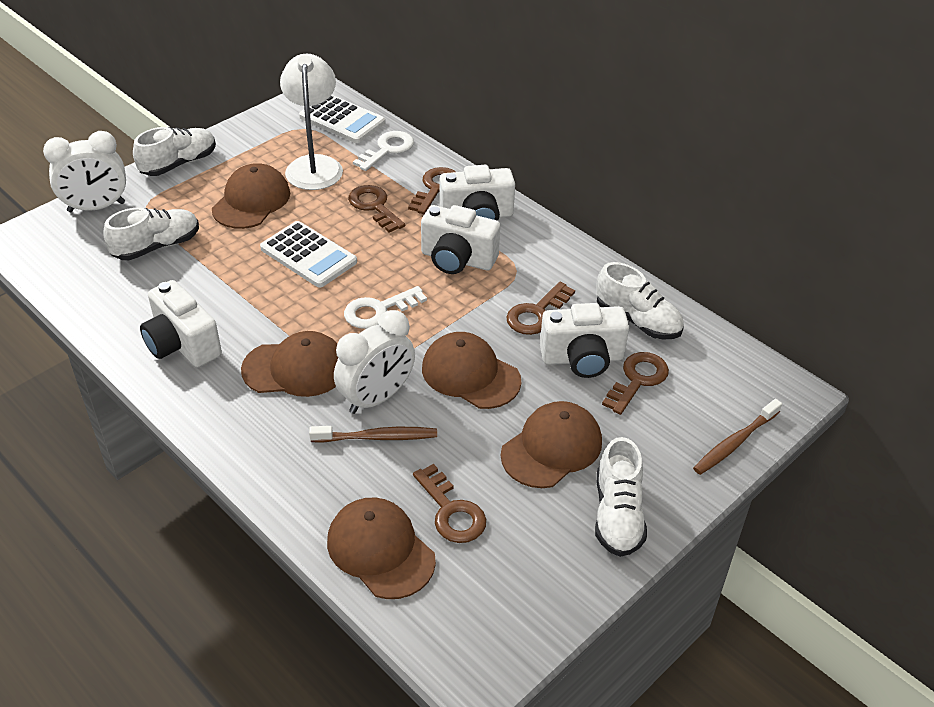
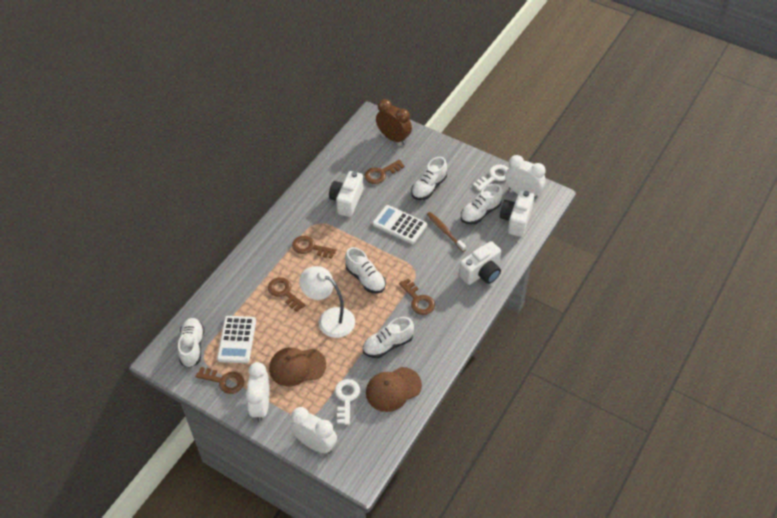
brown cap: 5 -> 2
brown clock: 0 -> 1
brown toothbrush: 2 -> 1
white camera: 4 -> 3
white clock: 2 -> 3
white shoe: 4 -> 5

